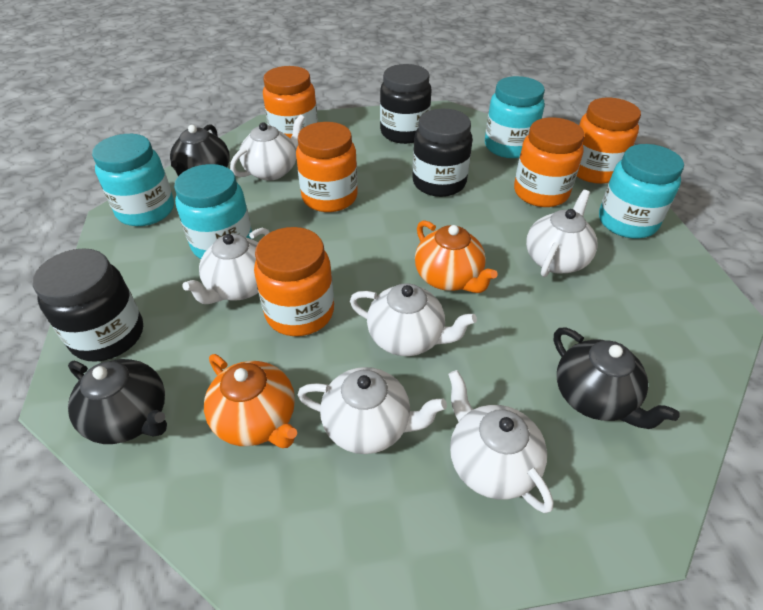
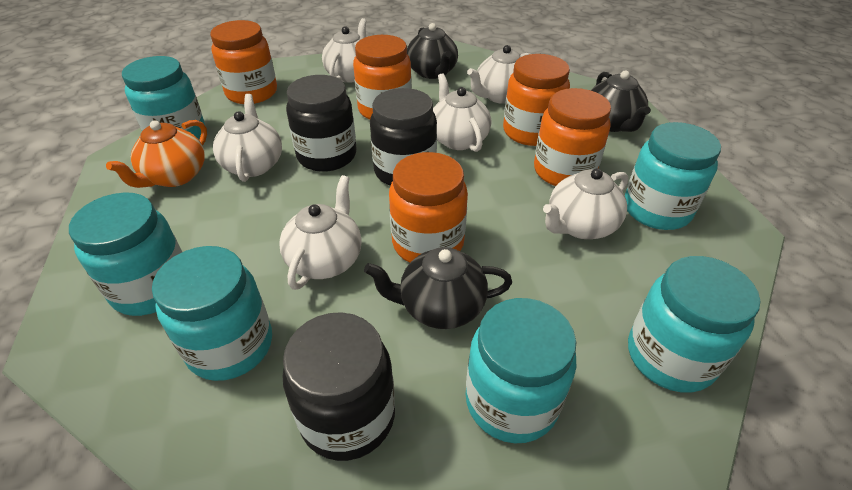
orange teapot: 2 -> 1
turquoise jar: 4 -> 6

